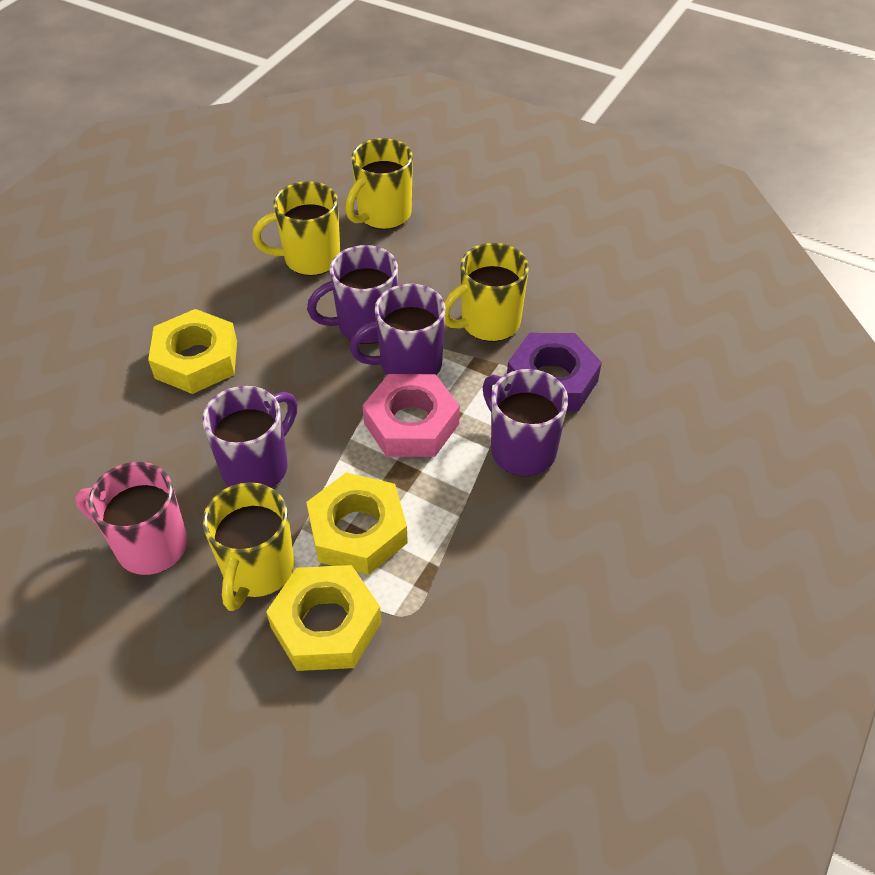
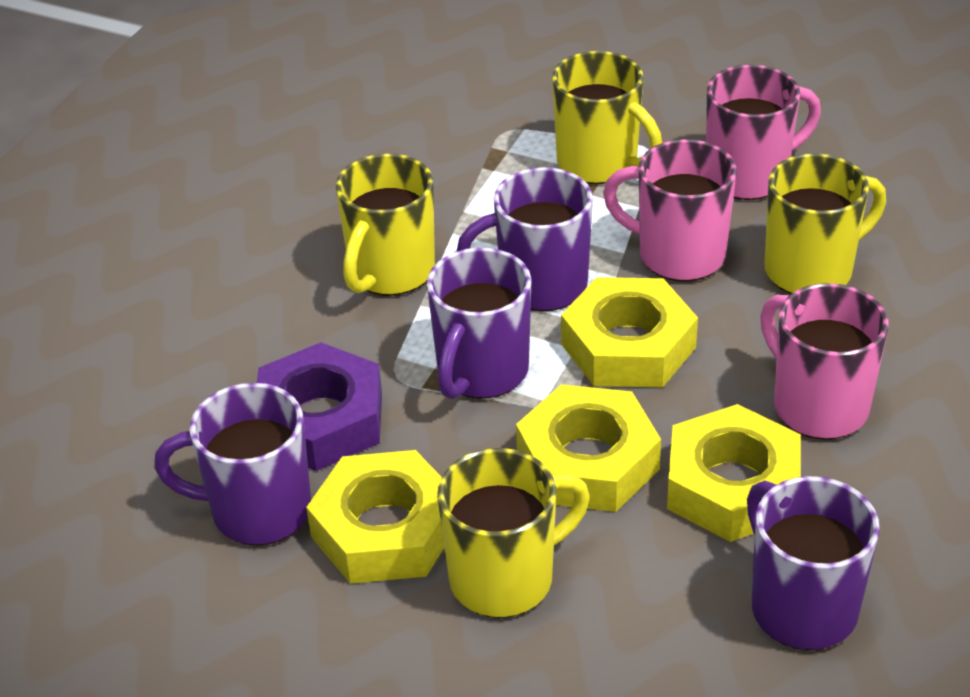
pink mug: 1 -> 3
pink nut: 1 -> 0
yellow nut: 3 -> 4

